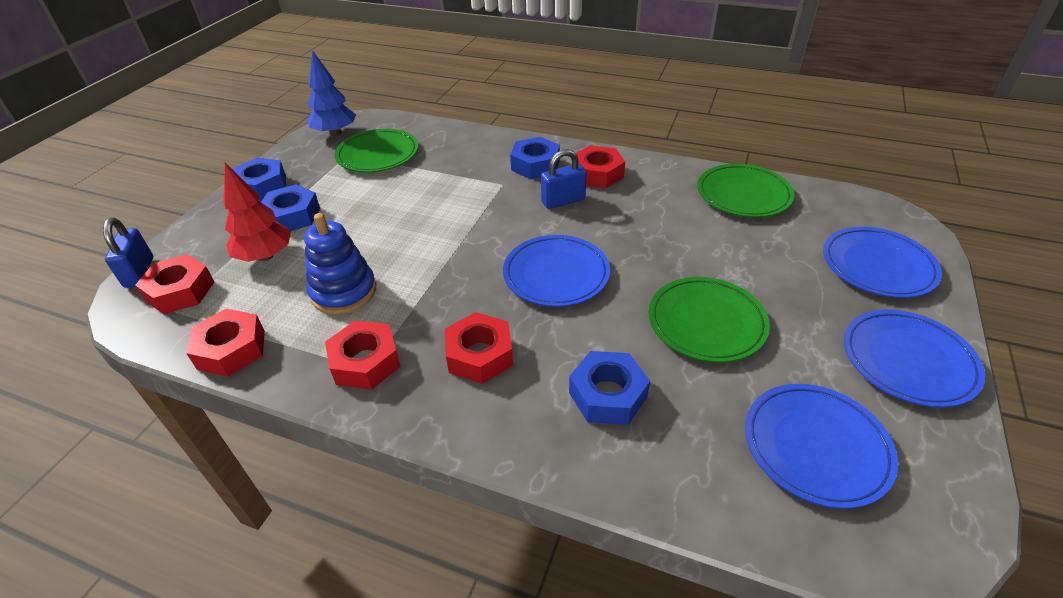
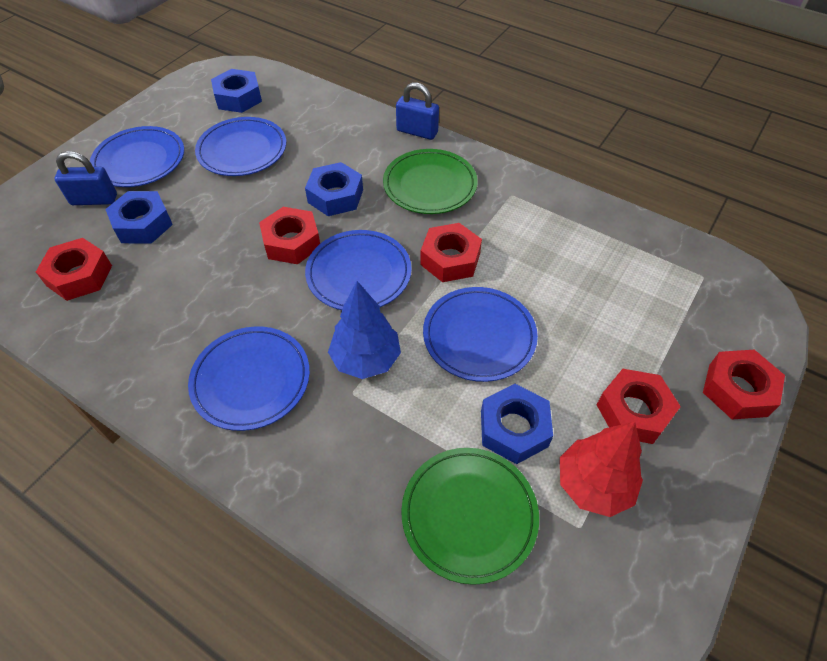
blue plate: 4 -> 5
blue stacking toy: 1 -> 0
green plate: 3 -> 2

